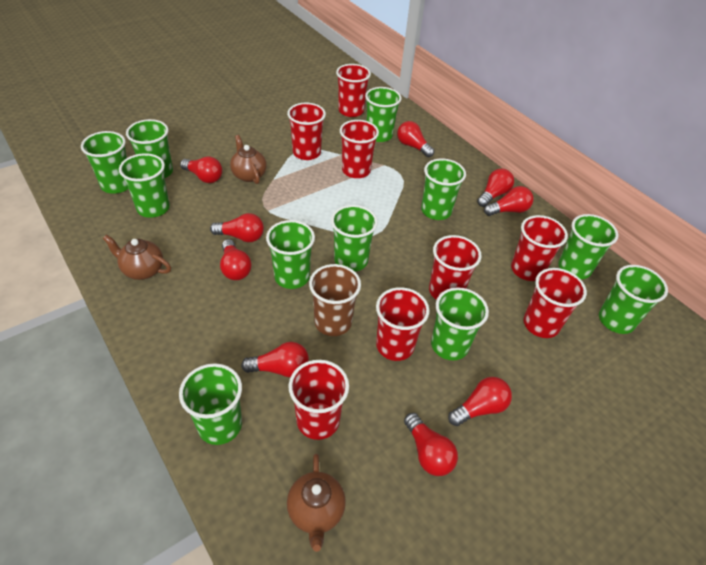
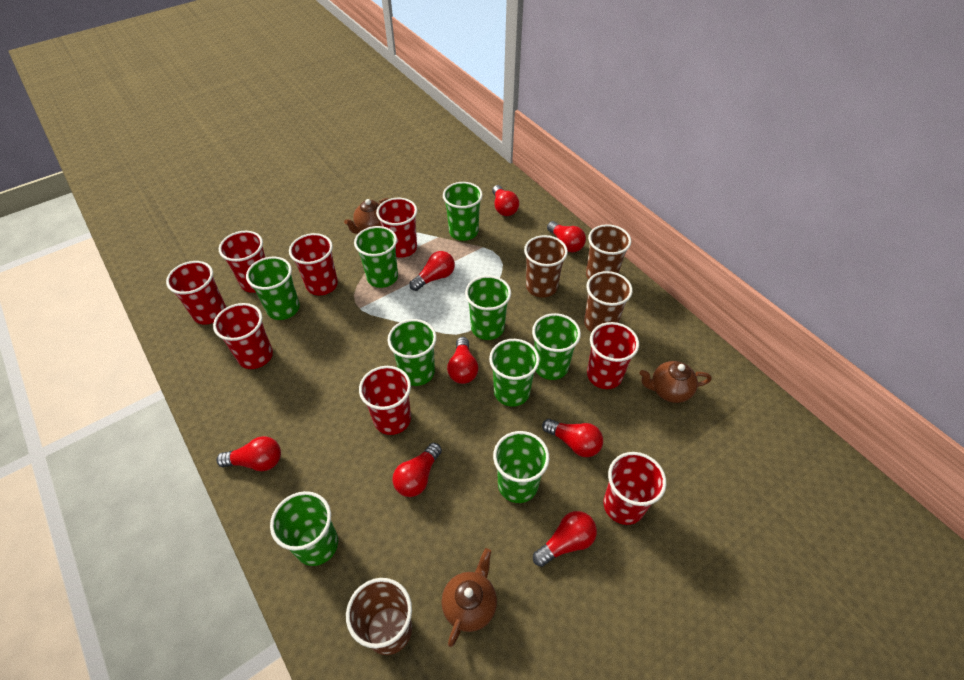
brown cup: 1 -> 4
green cup: 11 -> 9
red light bulb: 9 -> 8

